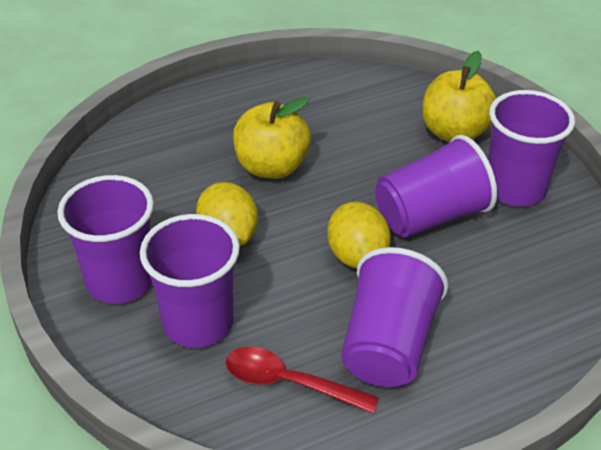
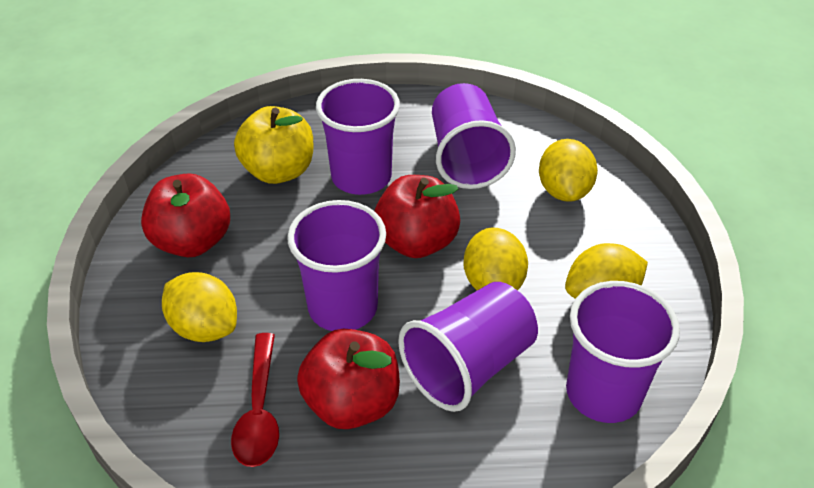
red apple: 0 -> 3
yellow apple: 2 -> 1
yellow lemon: 2 -> 4

